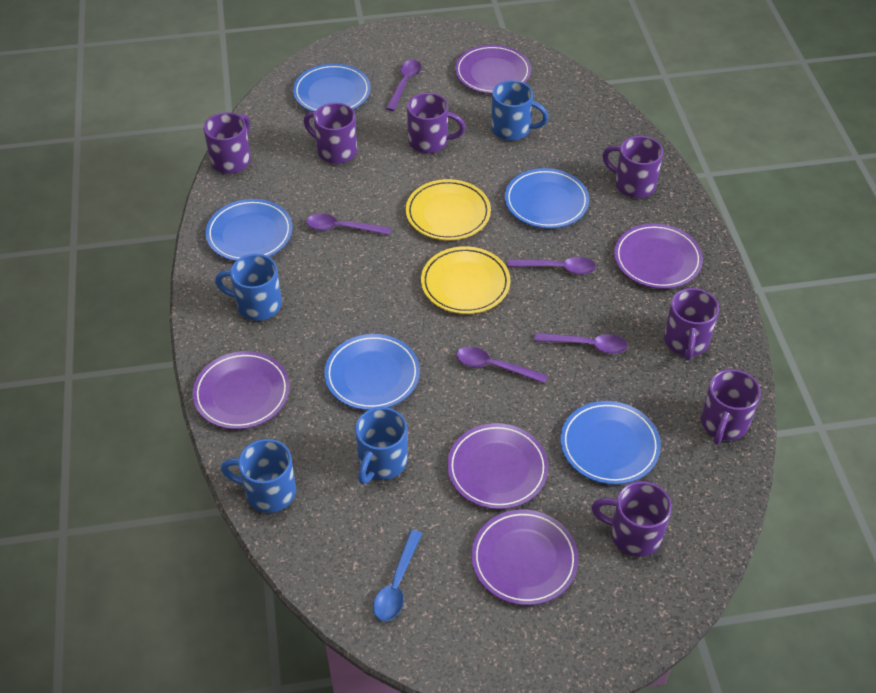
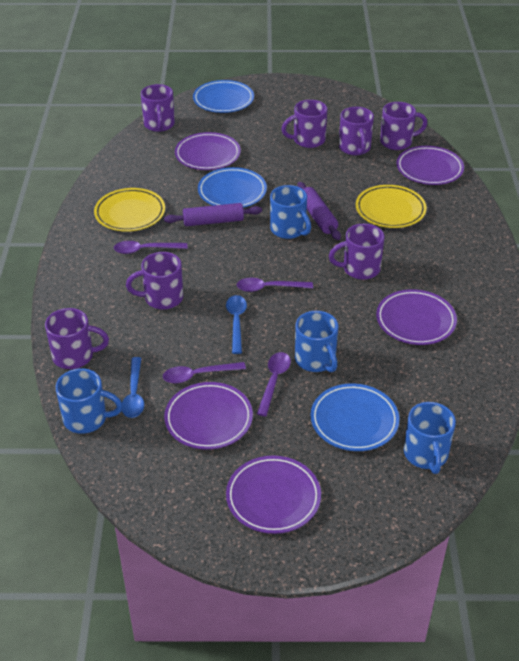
blue plate: 5 -> 3
blue spoon: 1 -> 2
purple rolling pin: 0 -> 2
purple spoon: 5 -> 4

